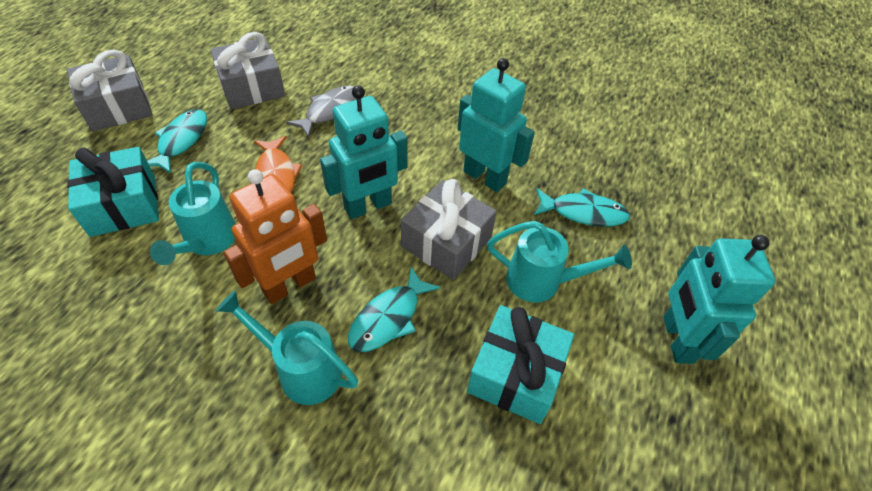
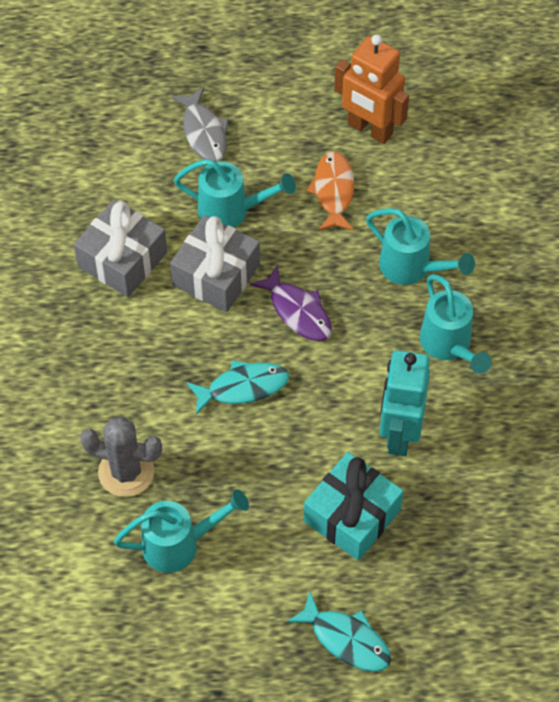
grey cactus: 0 -> 1
grey gift: 3 -> 2
purple fish: 0 -> 1
turquoise fish: 3 -> 2
turquoise gift: 2 -> 1
turquoise robot: 3 -> 1
turquoise watering can: 3 -> 4

